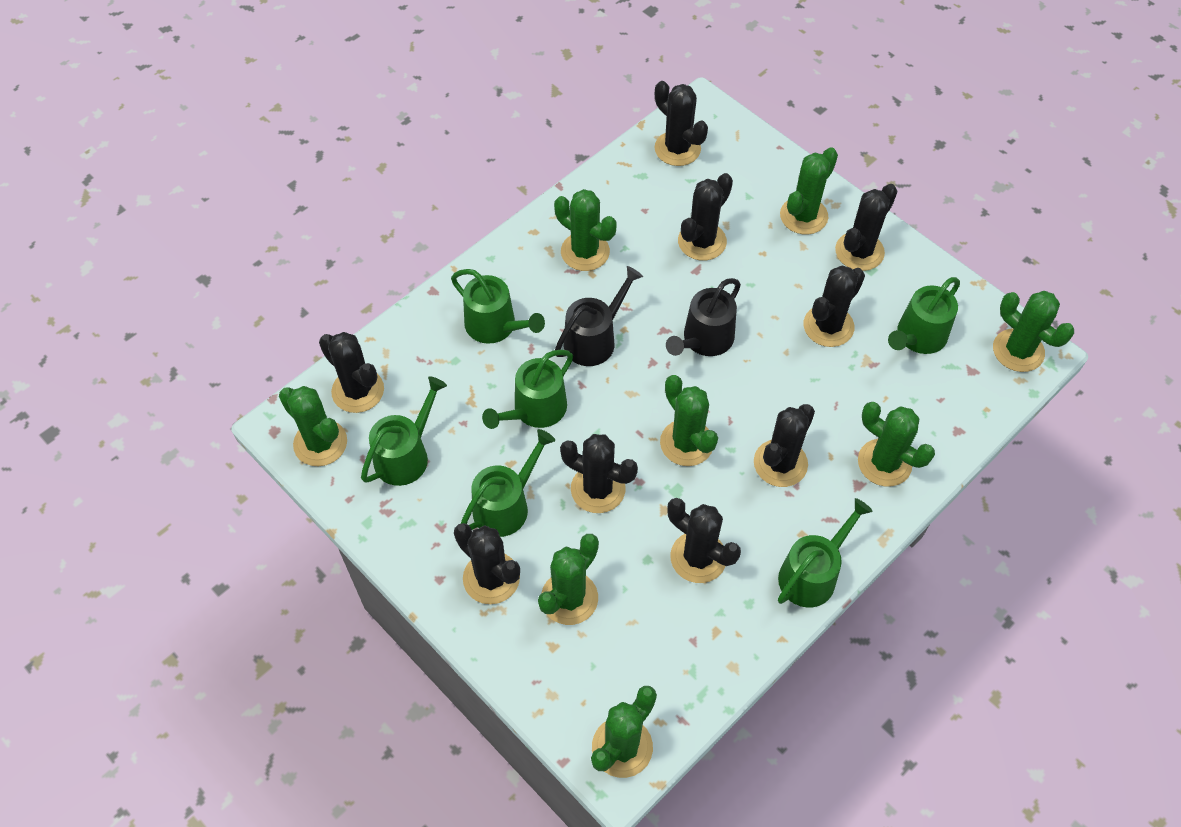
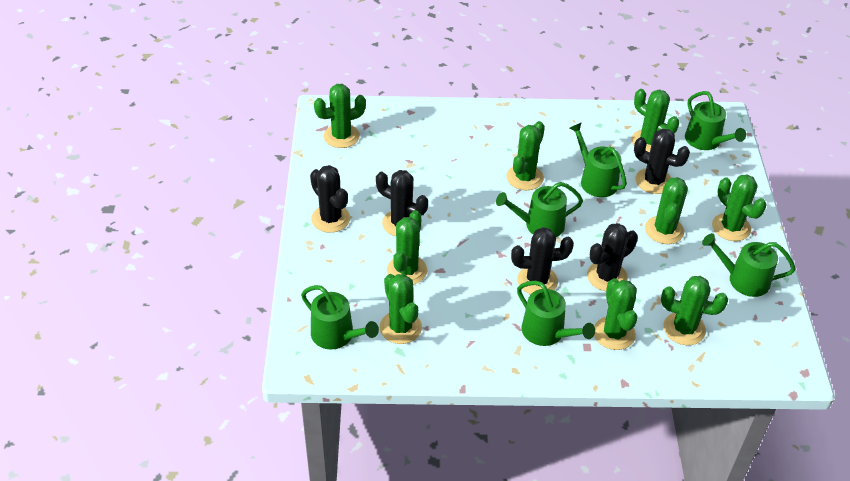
black cactus: 9 -> 5
black watering can: 2 -> 0
green cactus: 8 -> 9

